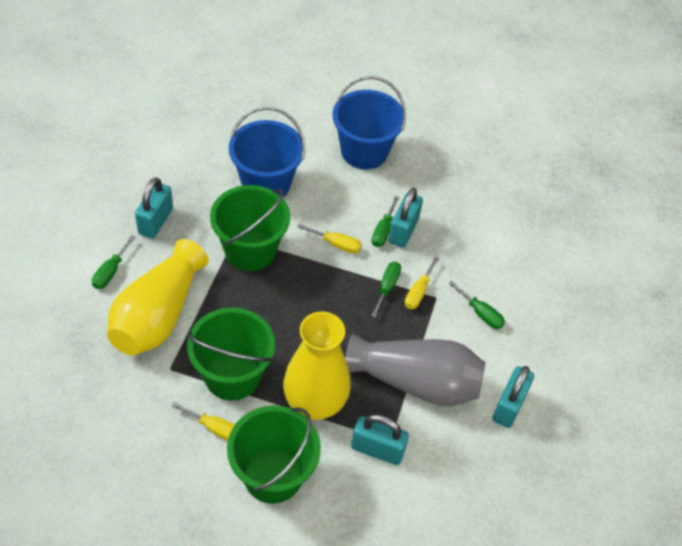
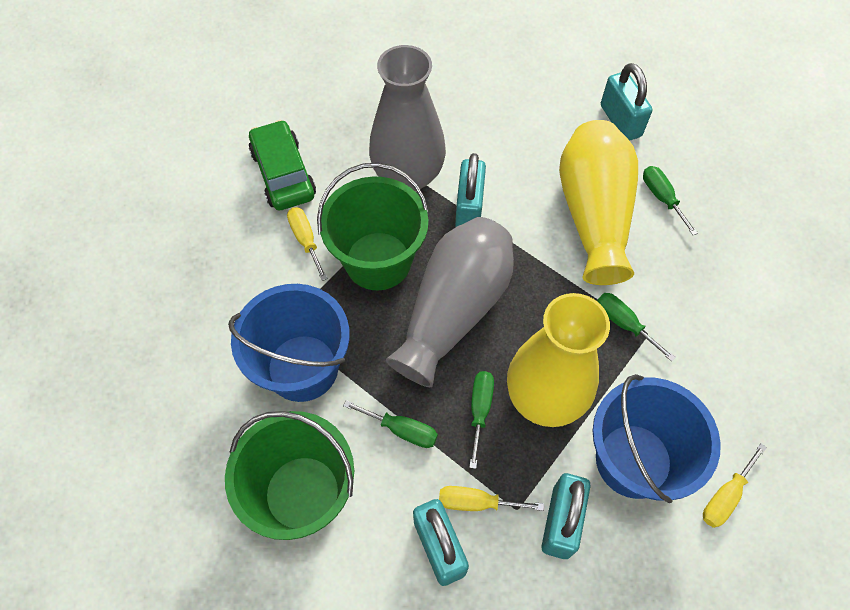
green bucket: 3 -> 2
green car: 0 -> 1
grey vase: 1 -> 2

